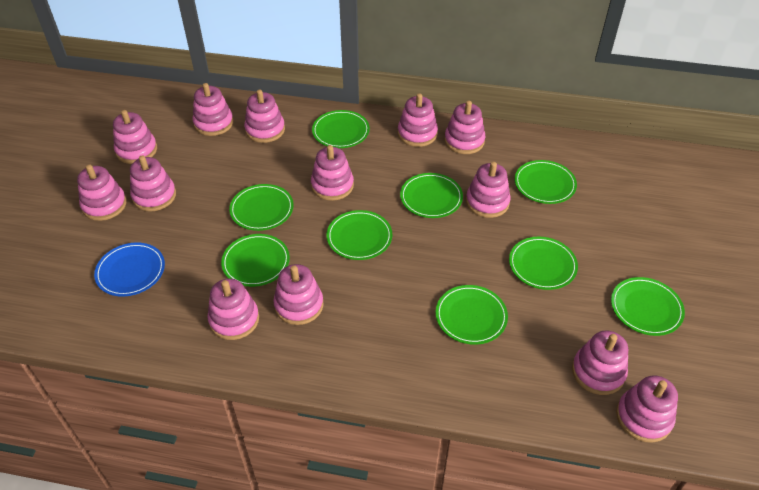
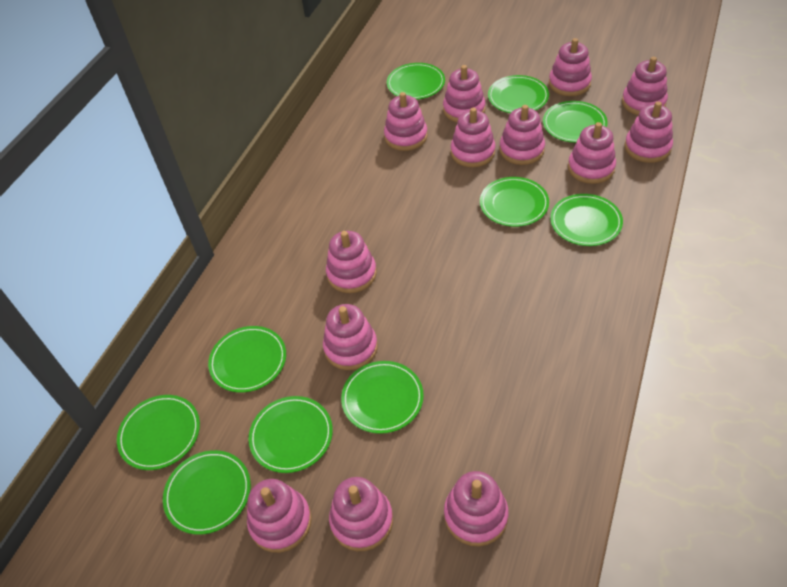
blue plate: 1 -> 0
green plate: 9 -> 10

